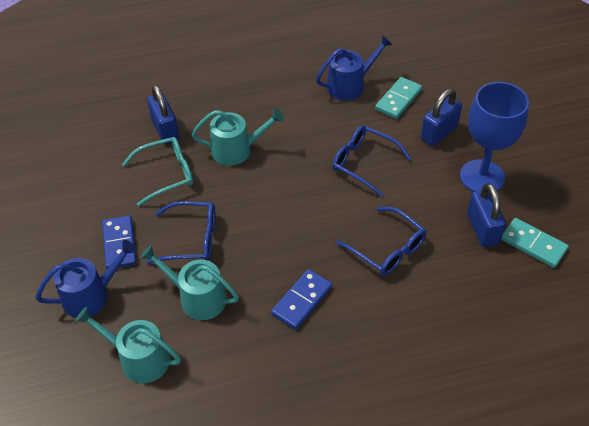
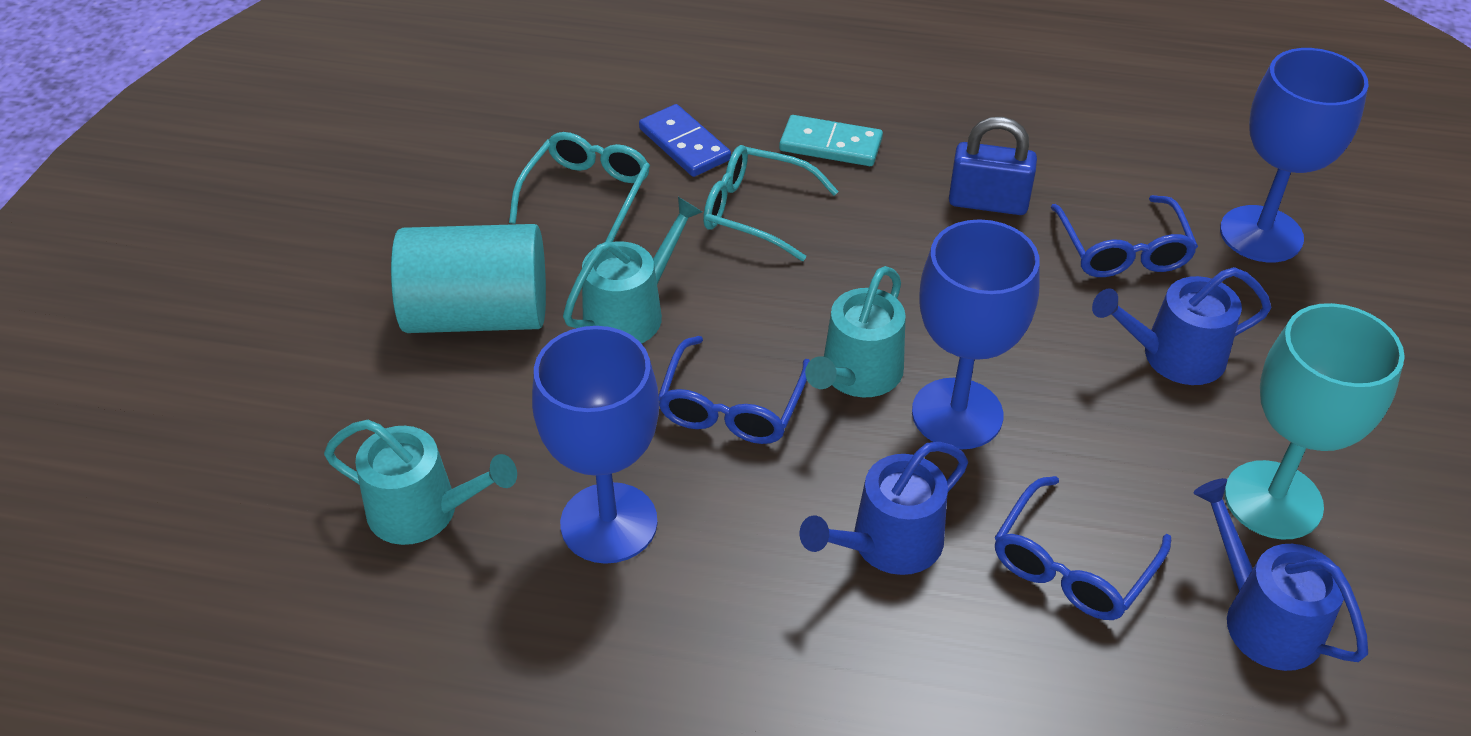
blue domino: 2 -> 1
blue goblet: 1 -> 3
blue padlock: 3 -> 1
blue watering can: 2 -> 3
turquoise cylinder: 0 -> 1
turquoise domino: 2 -> 1
turquoise glasses: 1 -> 2
turquoise goblet: 0 -> 1

